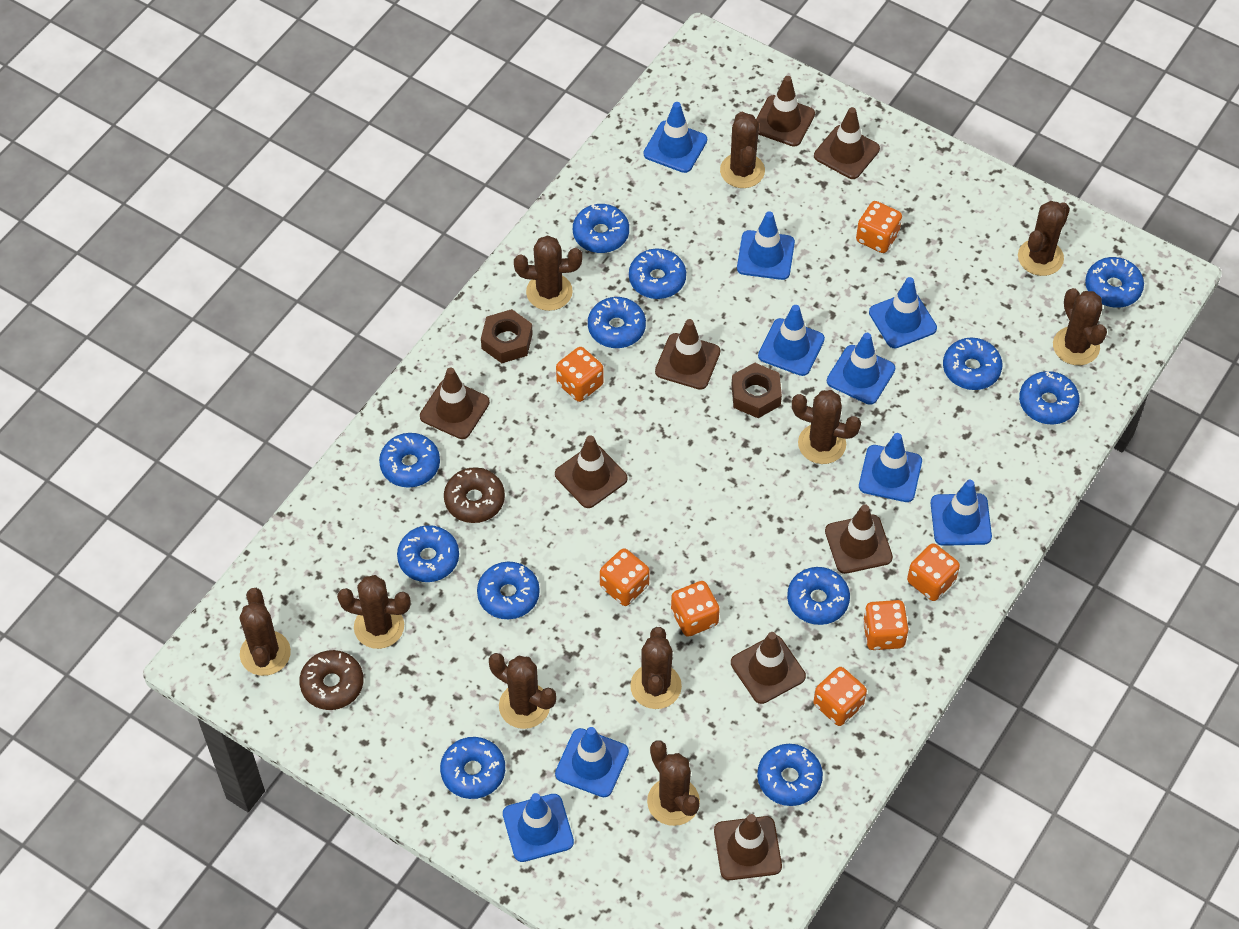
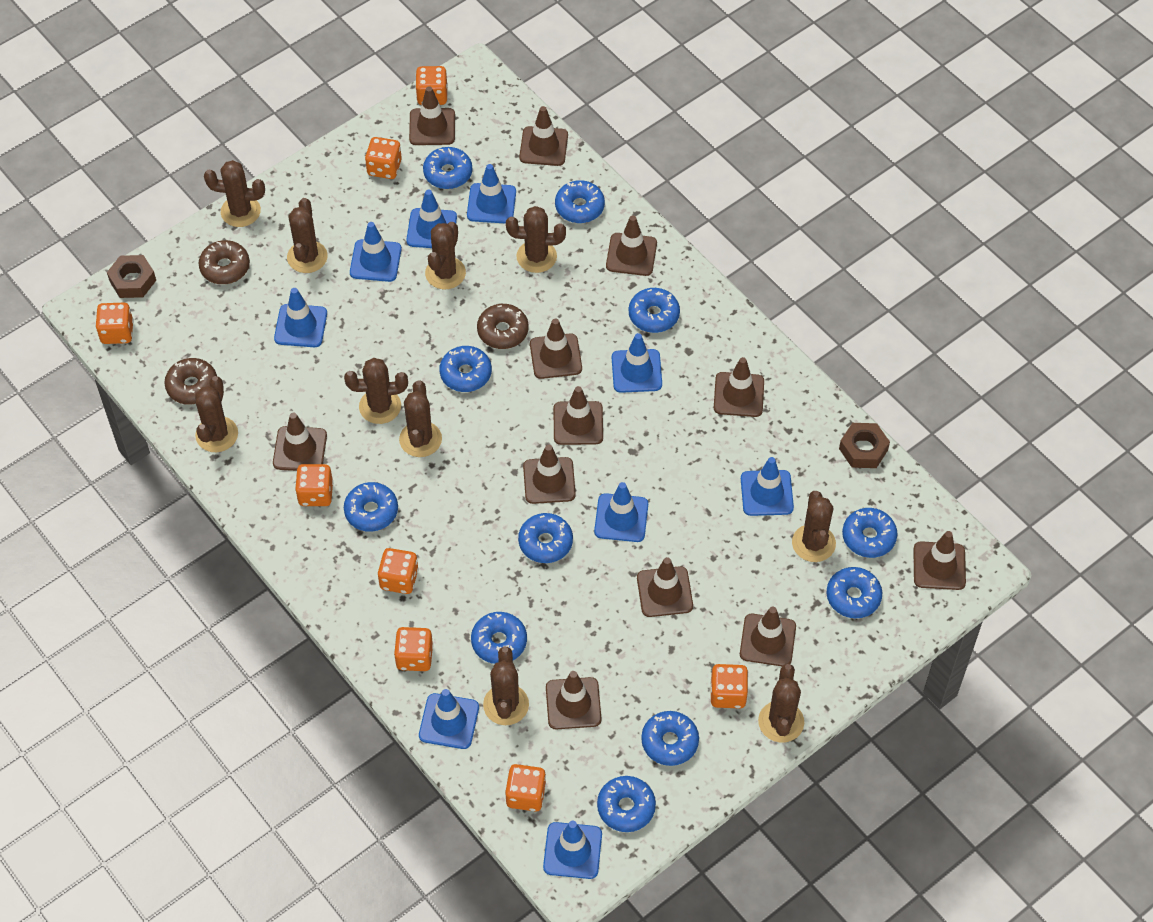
blue donut: 12 -> 11
brown donut: 2 -> 3
brown traffic cone: 8 -> 12
orange dice: 7 -> 8

